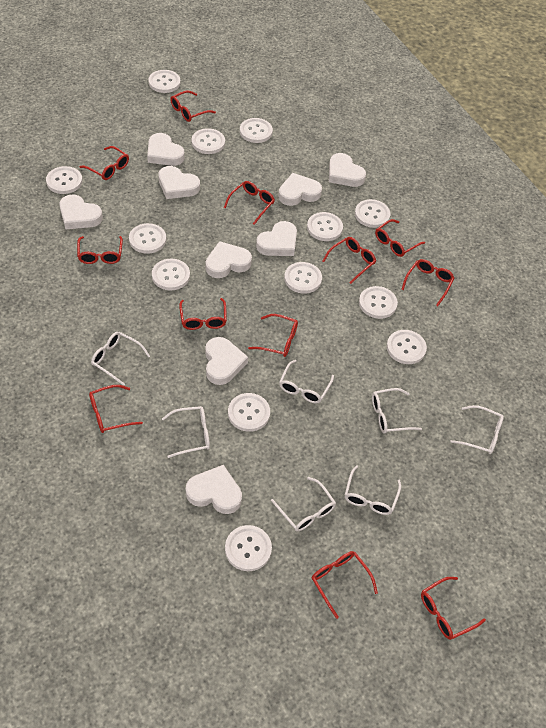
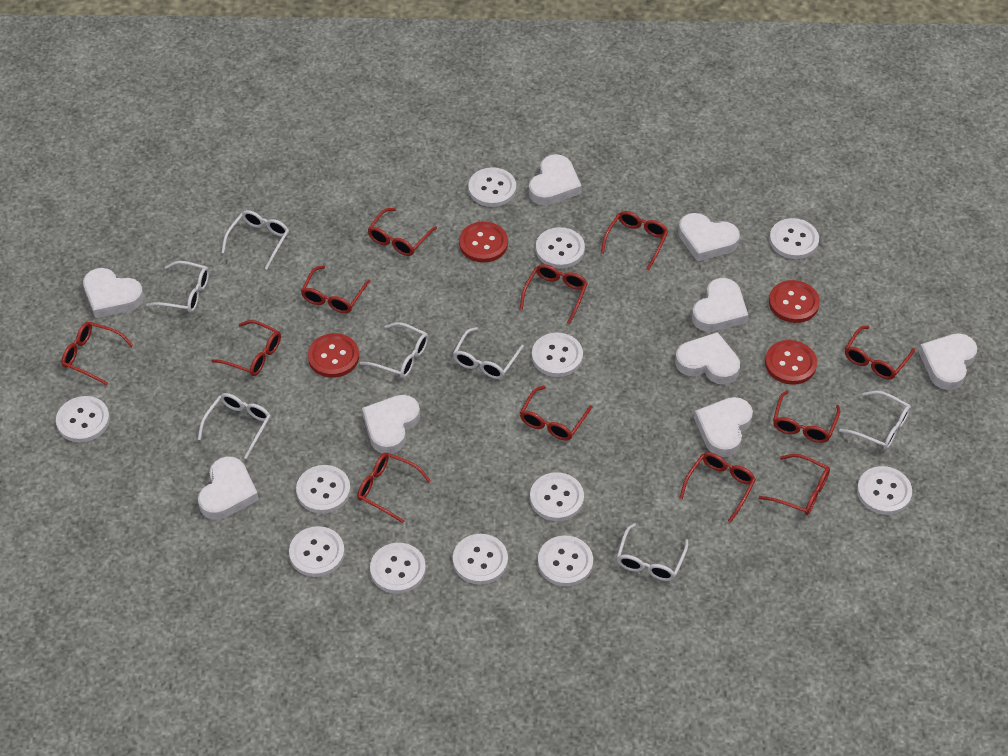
red button: 0 -> 4
white button: 13 -> 12

